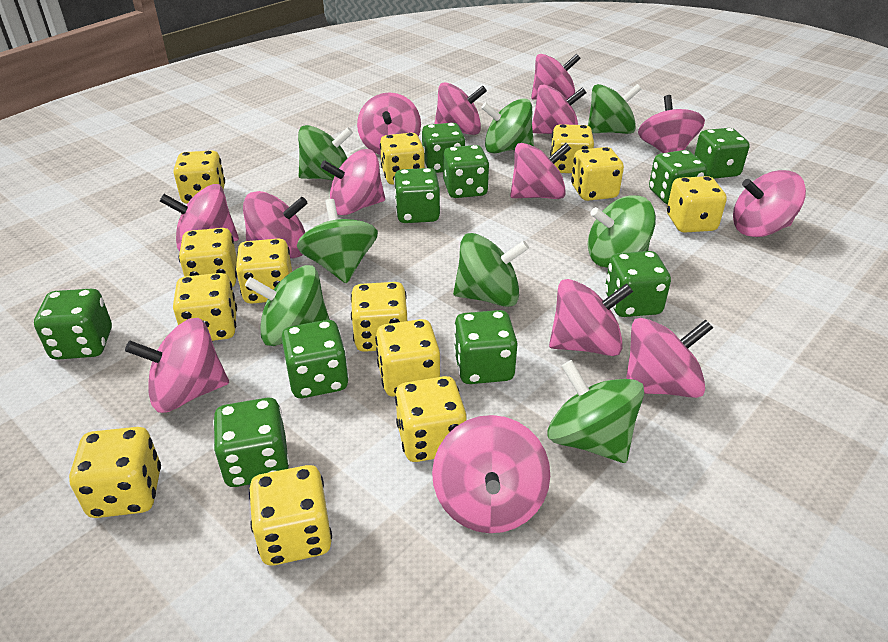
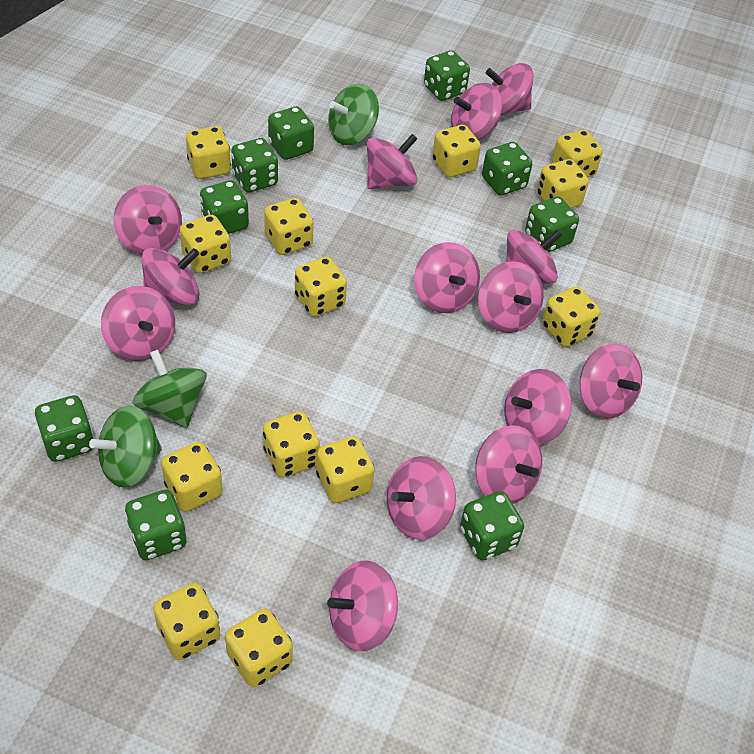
green dice: 10 -> 9
green spinning top: 8 -> 3

